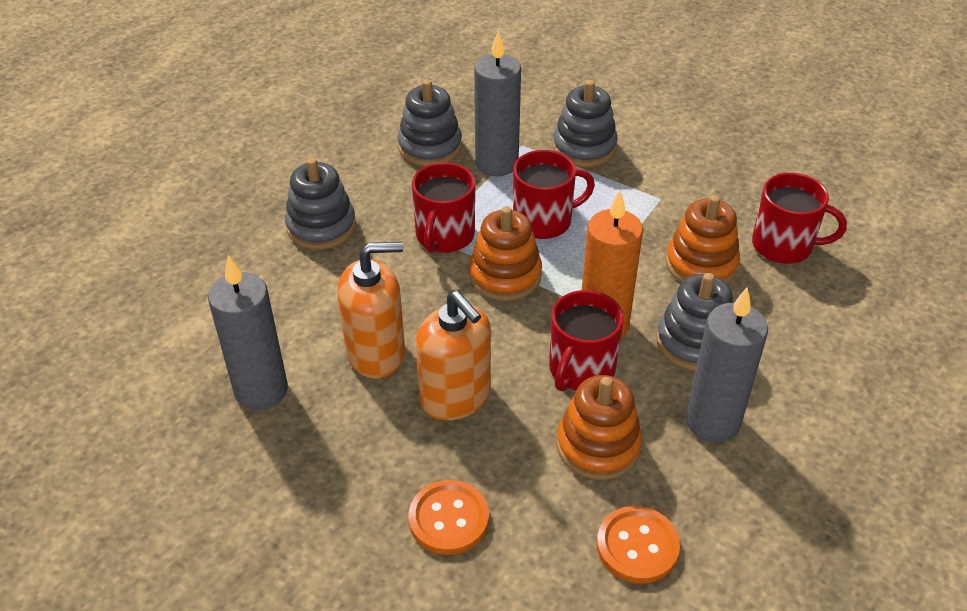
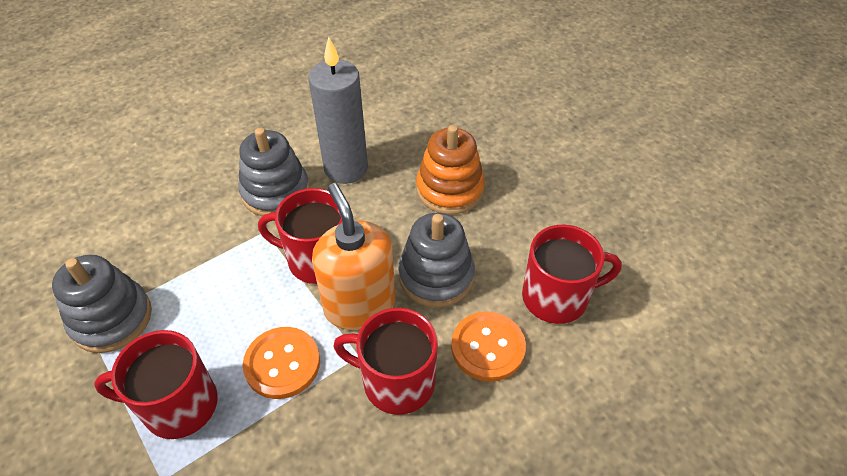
grey candle: 3 -> 1
grey stacking toy: 4 -> 3
orange candle: 1 -> 0
orange soap dispenser: 2 -> 1
orange stacking toy: 3 -> 1

